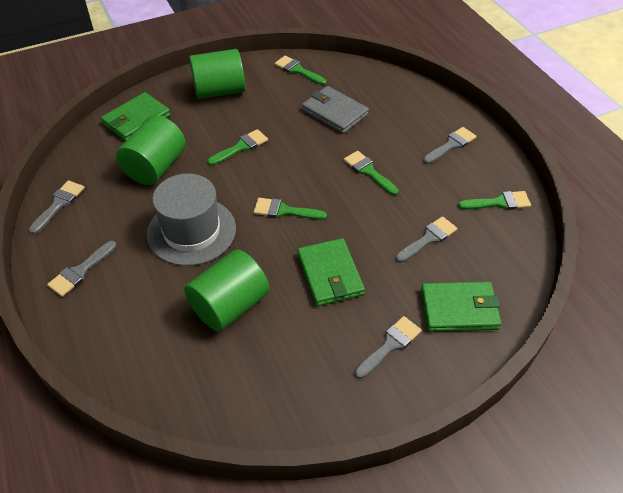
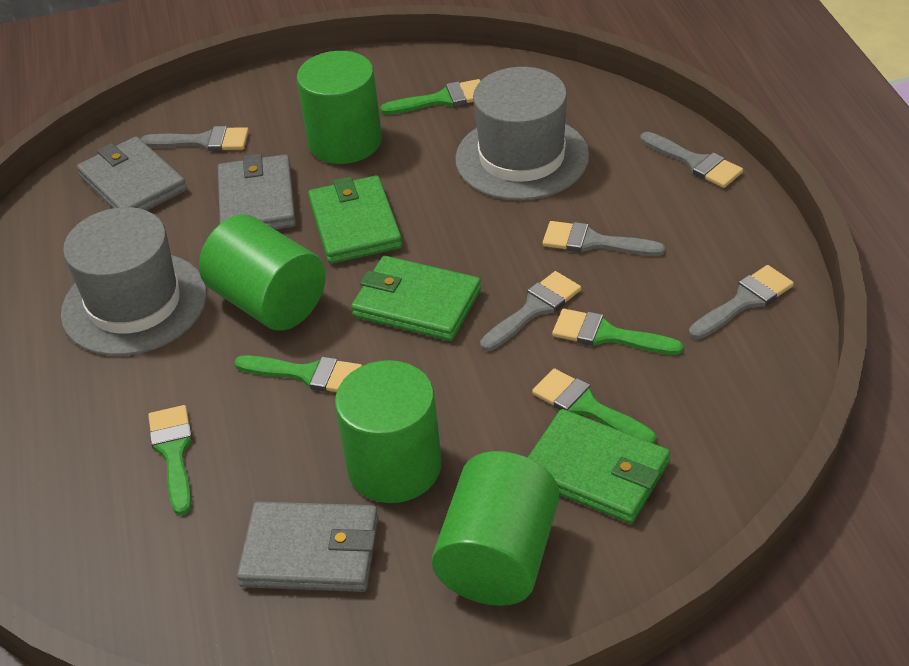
green cylinder: 3 -> 4
grey hat: 1 -> 2
grey wallet: 1 -> 3

